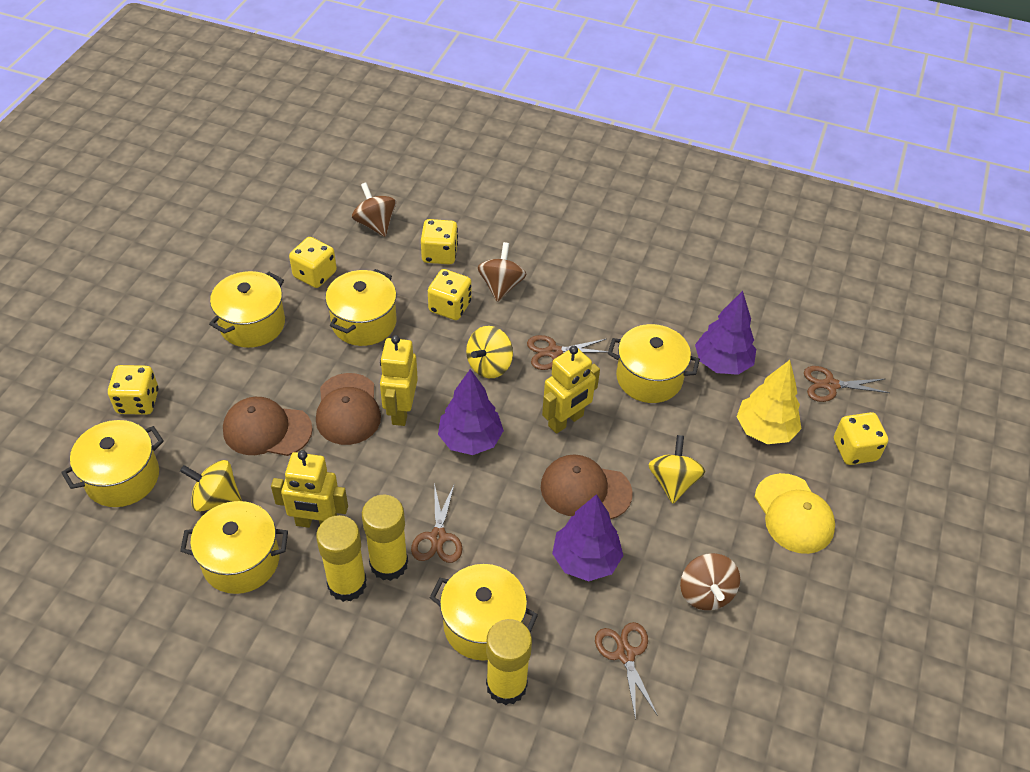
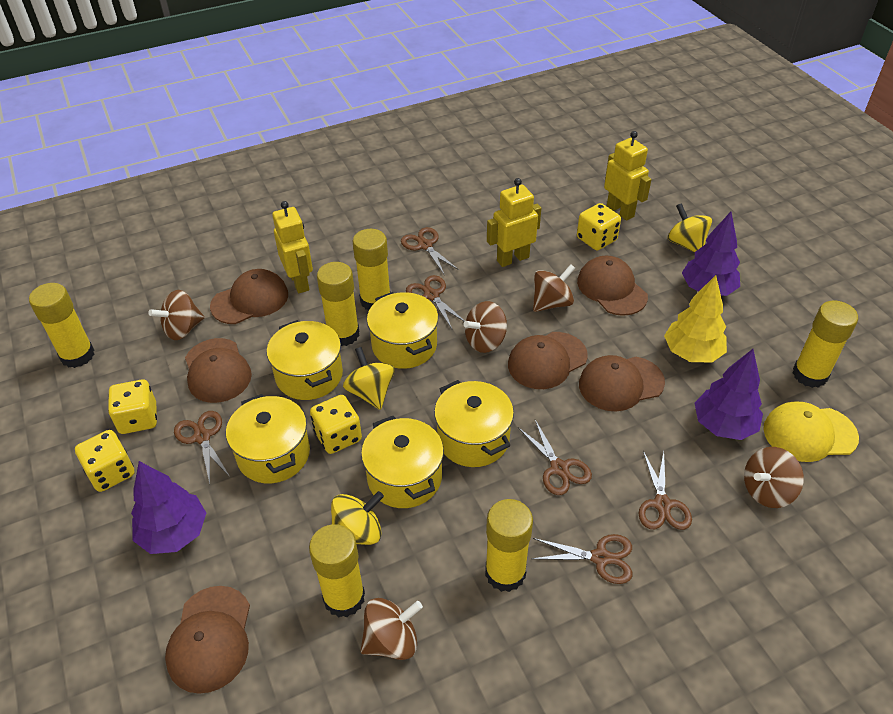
brown cap: 3 -> 6
brown scissors: 4 -> 6
brown spinning top: 3 -> 5
yellow dice: 5 -> 4
yellow glue stick: 3 -> 6
yellow pot: 6 -> 5

